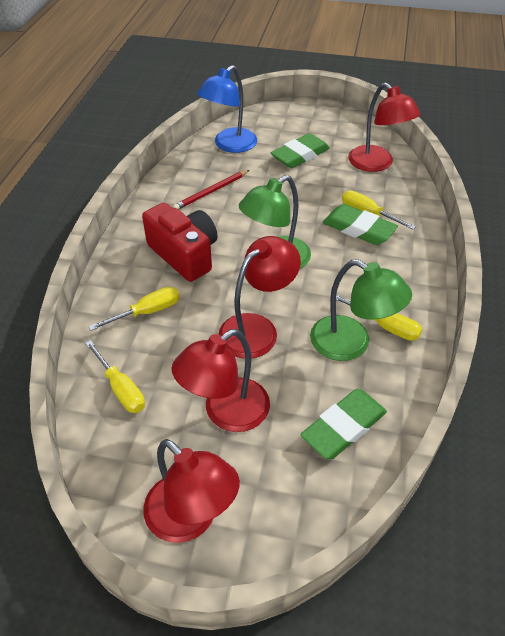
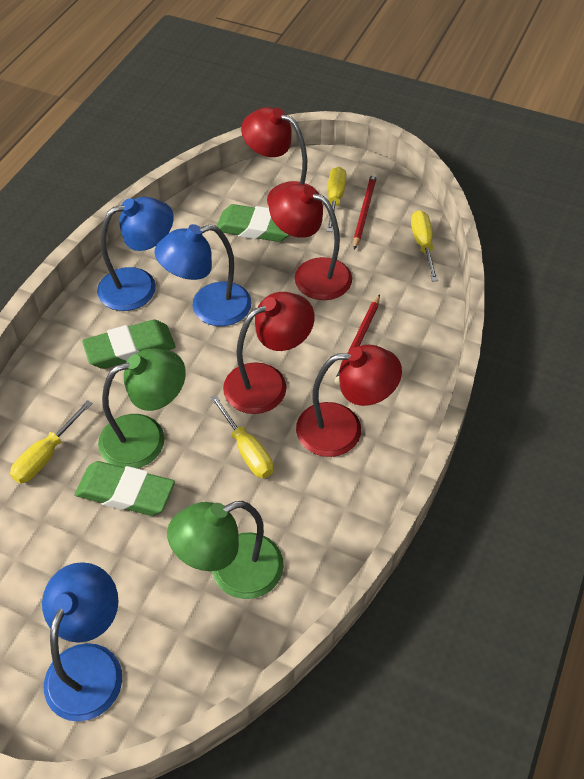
blue lamp: 1 -> 3
red camera: 1 -> 0
red pencil: 1 -> 2

